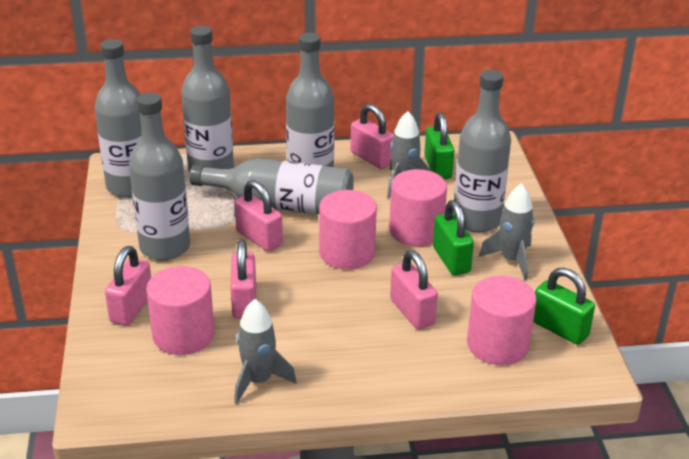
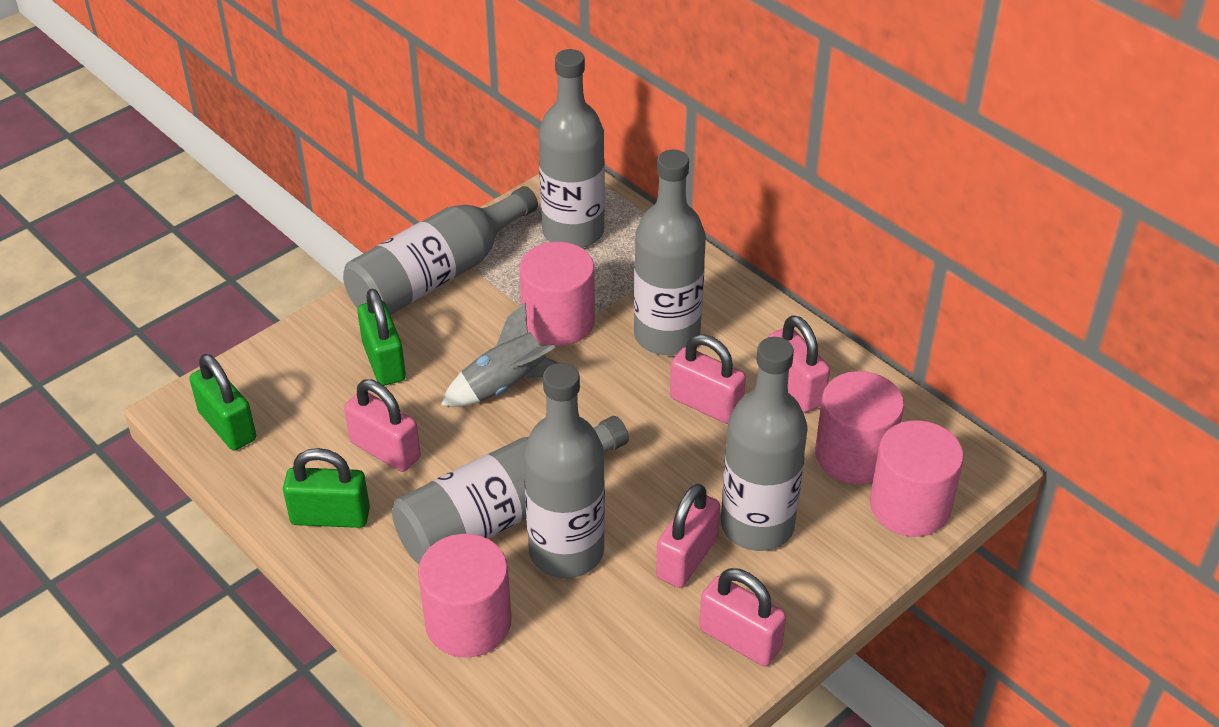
grey rocket: 3 -> 1

